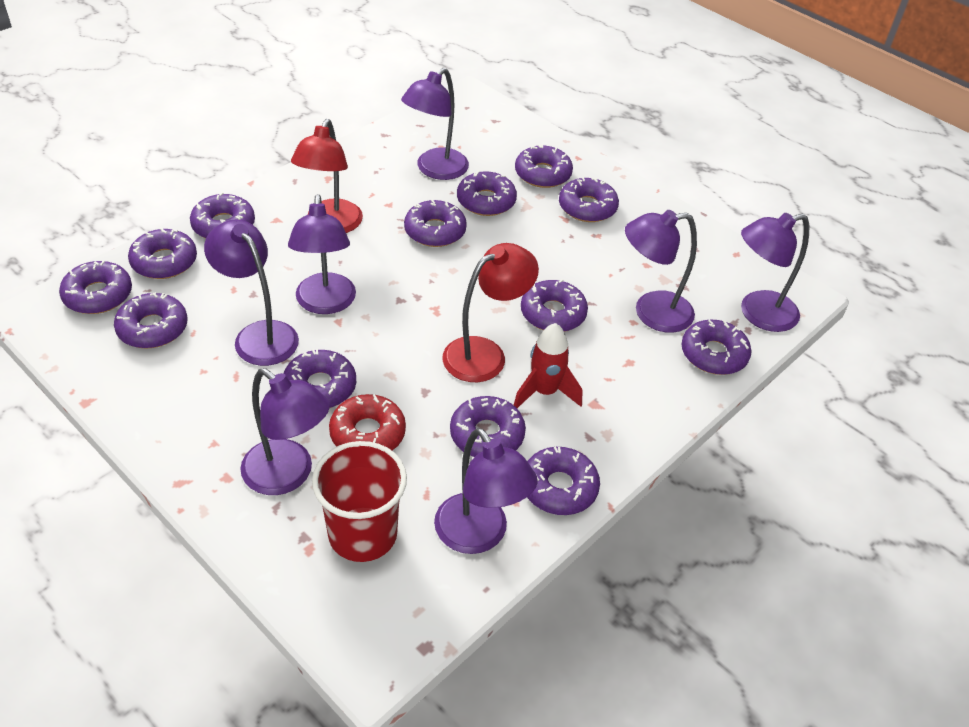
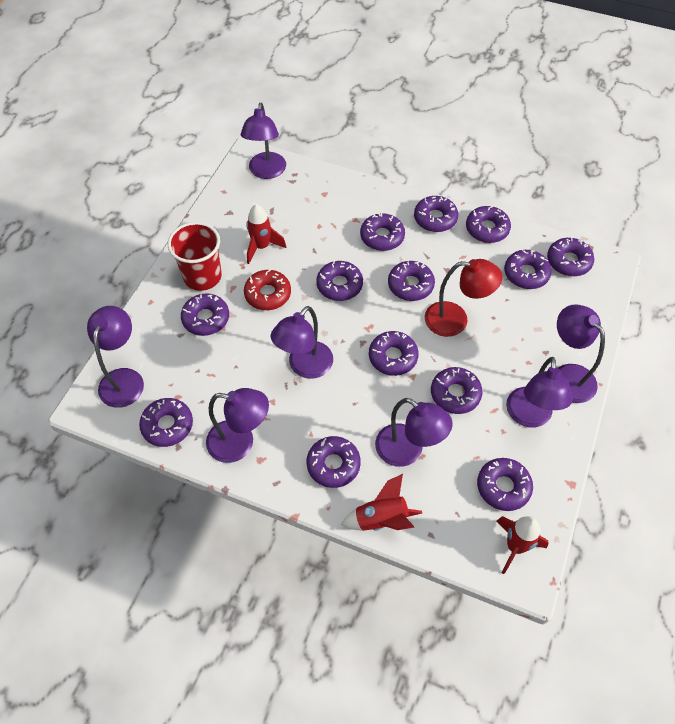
red lamp: 2 -> 1
red rocket: 1 -> 3

